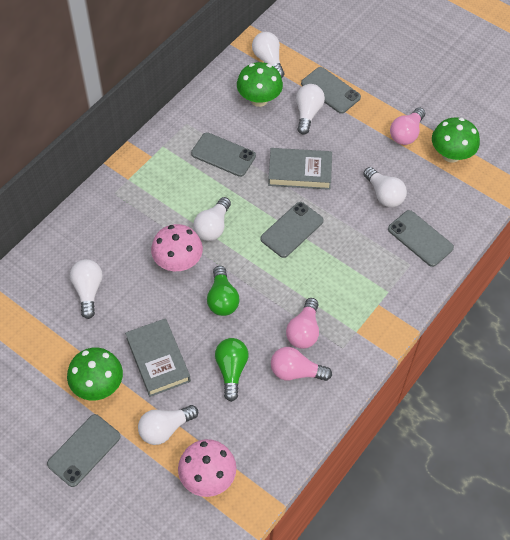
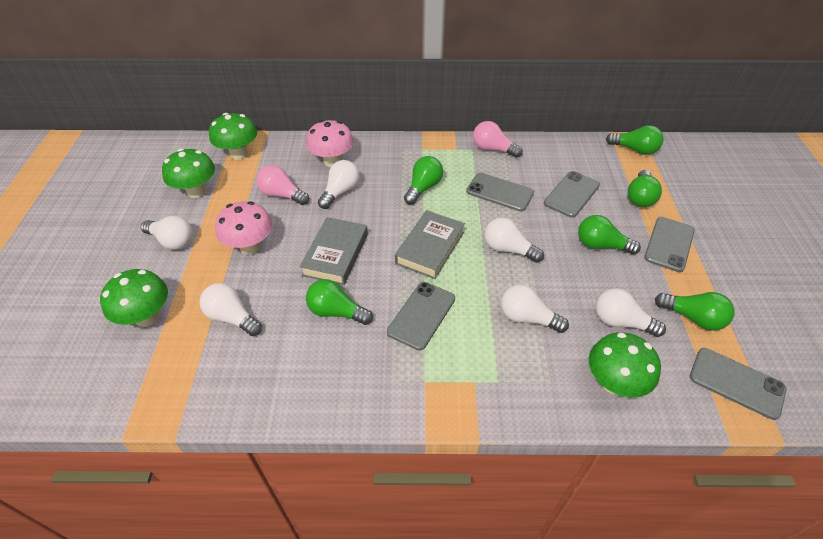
green light bulb: 2 -> 6
green mushroom: 3 -> 4
pink light bulb: 3 -> 2

